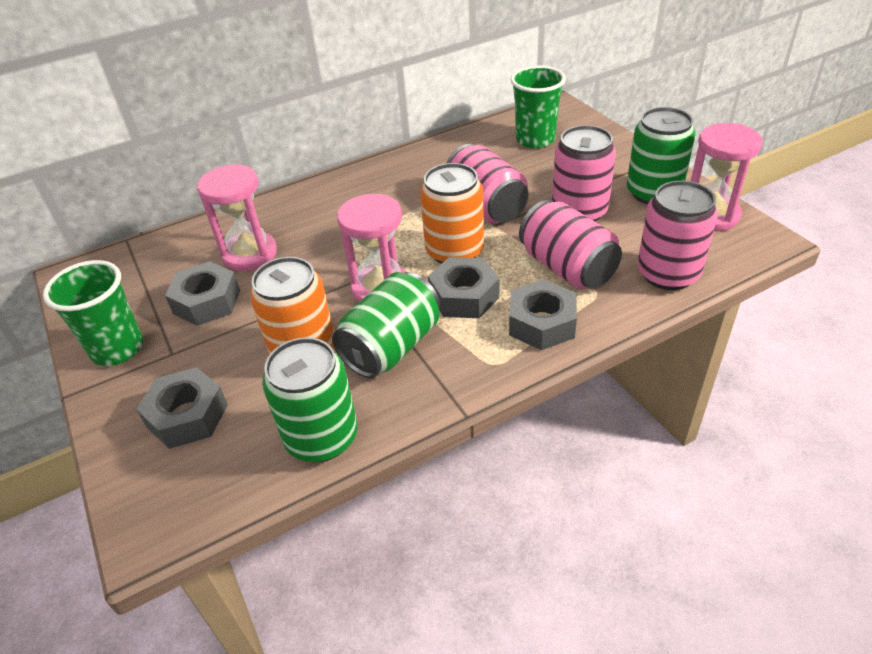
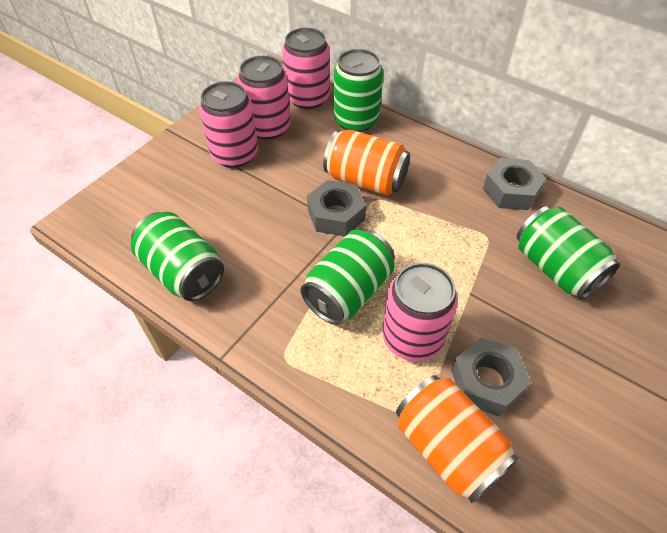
green can: 3 -> 4
green cup: 2 -> 0
grey nut: 4 -> 3
pink hourglass: 3 -> 0

